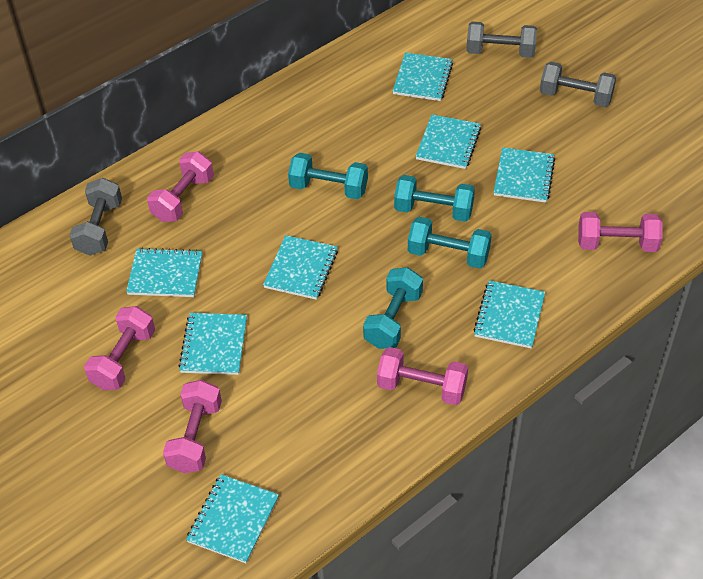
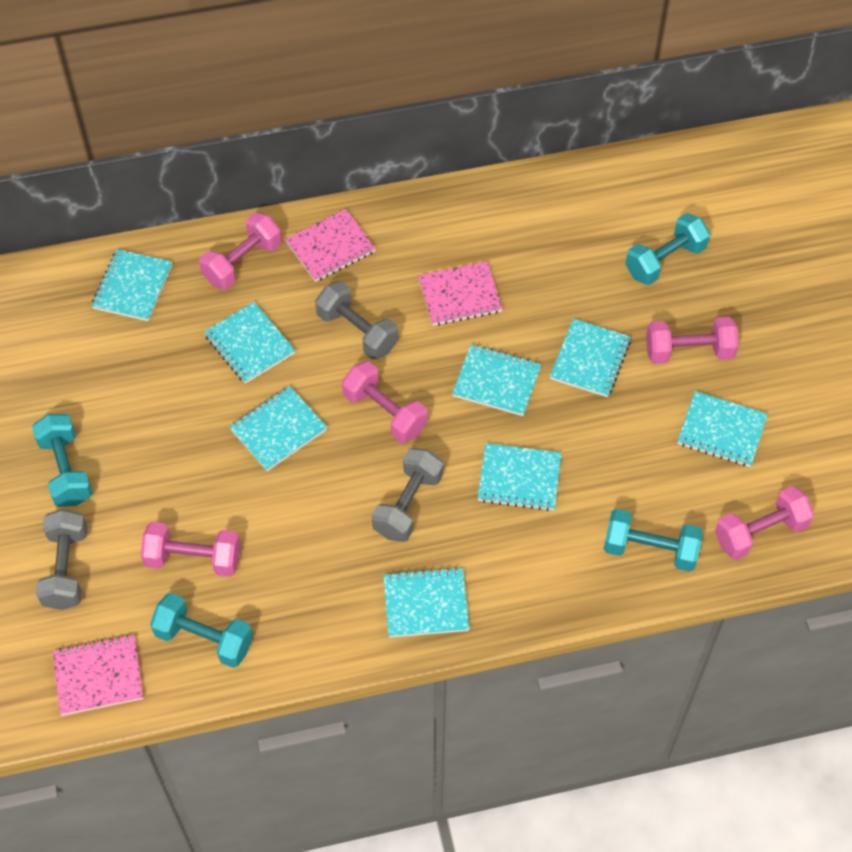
pink notebook: 0 -> 3

